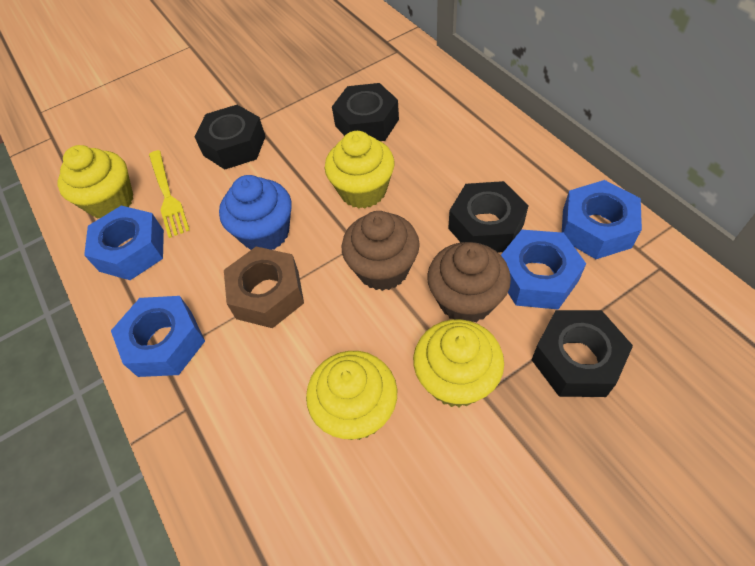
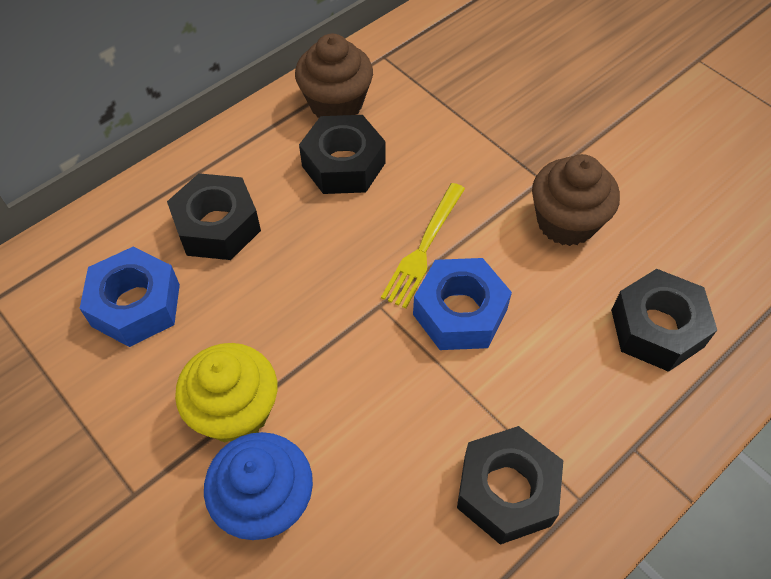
blue nut: 4 -> 2
brown nut: 1 -> 0
yellow cupcake: 4 -> 1

